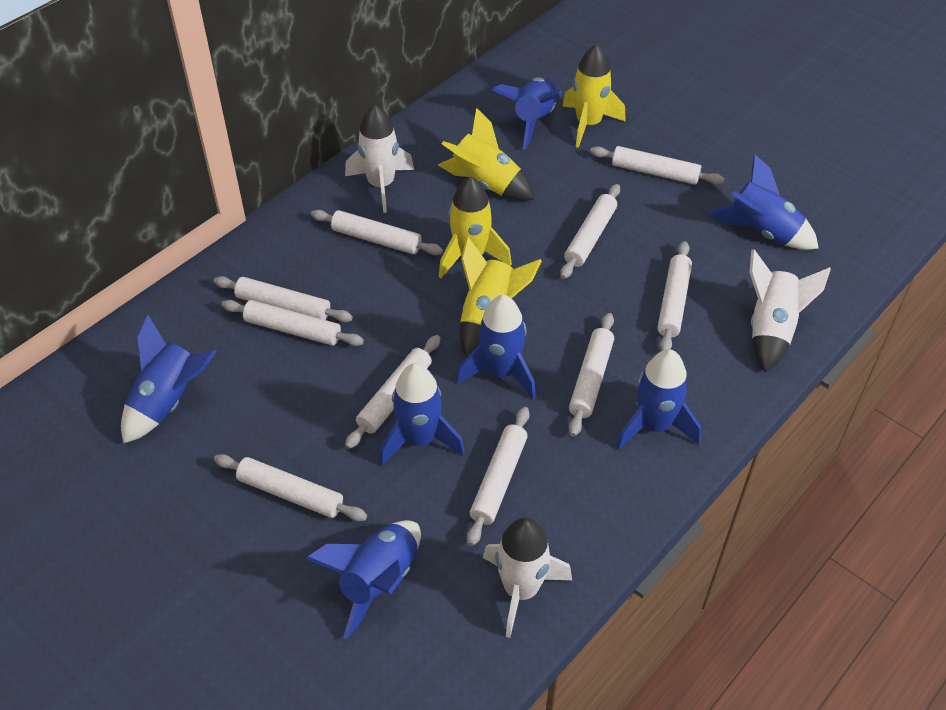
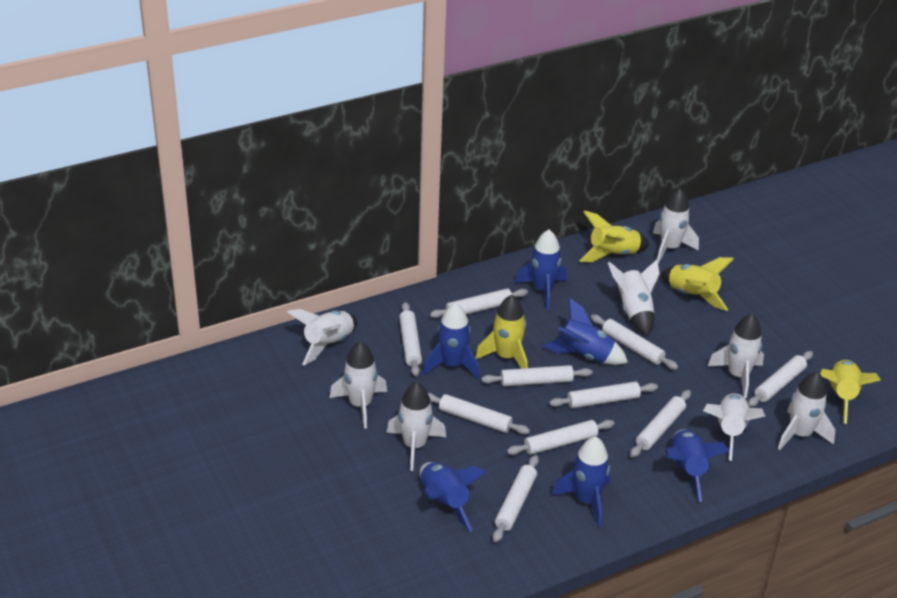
blue rocket: 7 -> 6
white rocket: 3 -> 8

